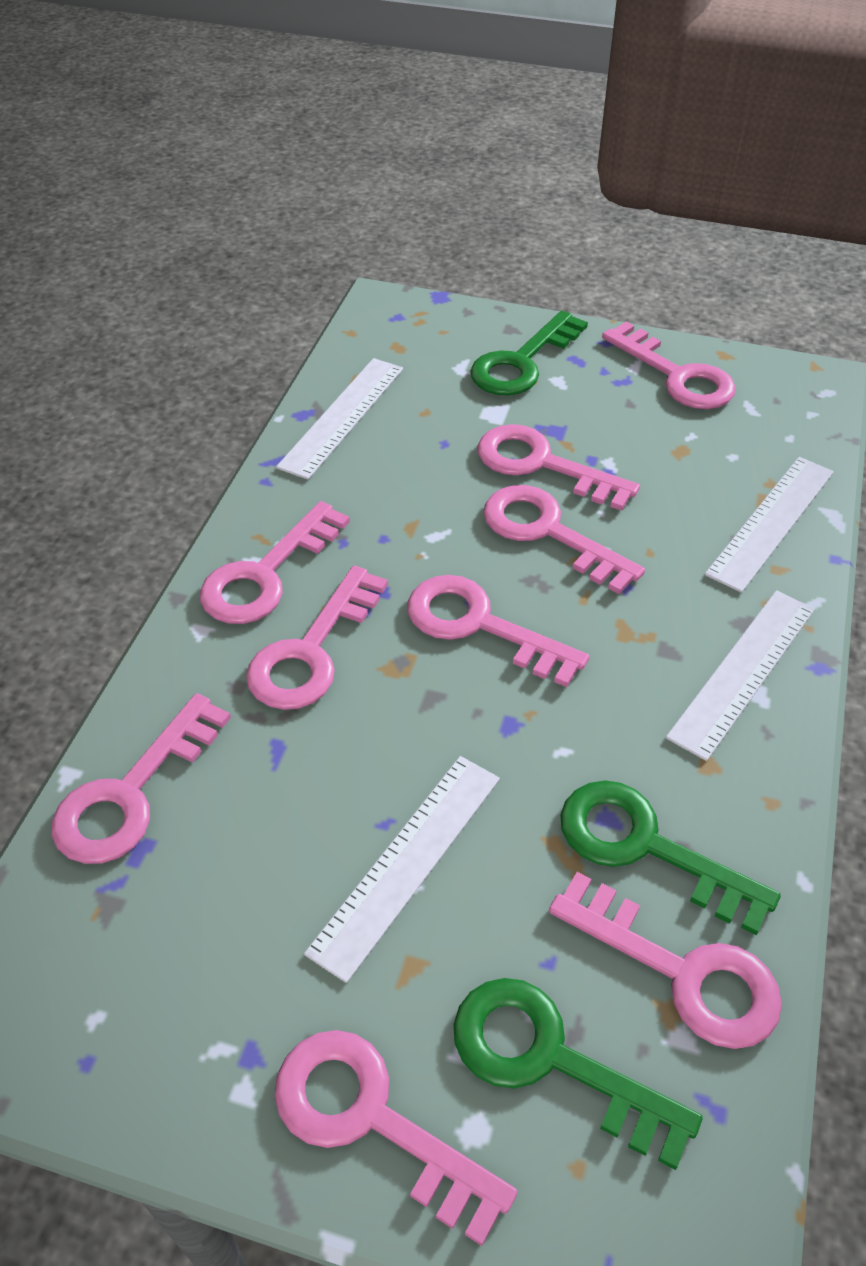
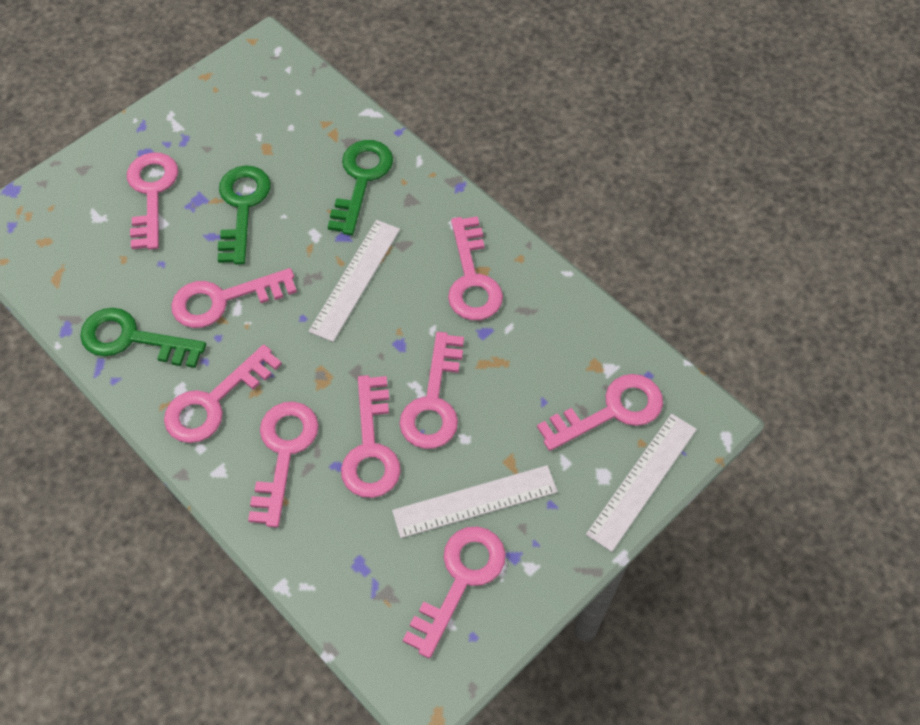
white ruler: 4 -> 3

